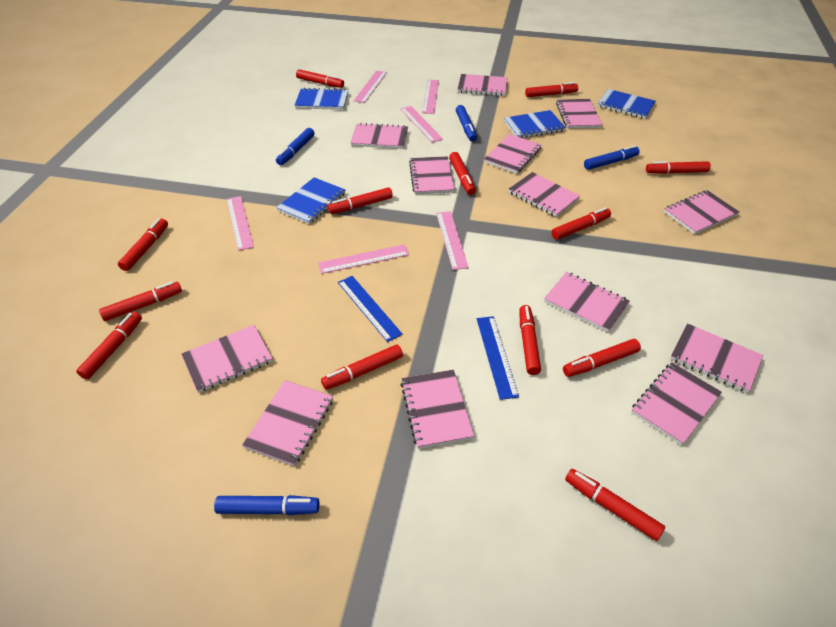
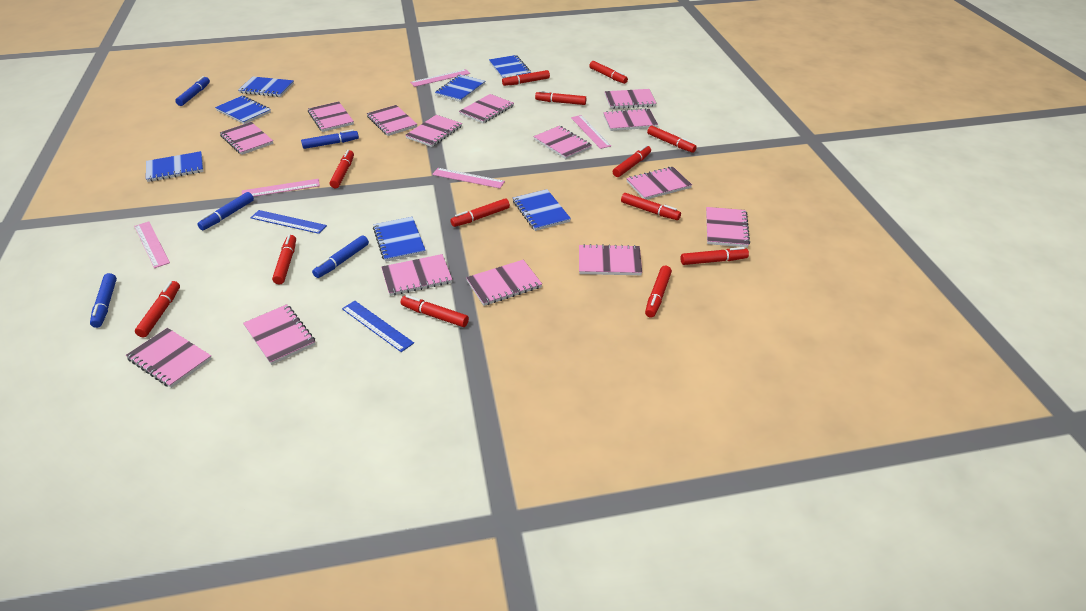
blue marker: 4 -> 5
blue notebook: 4 -> 7
pink notebook: 13 -> 15
pink ruler: 6 -> 5

